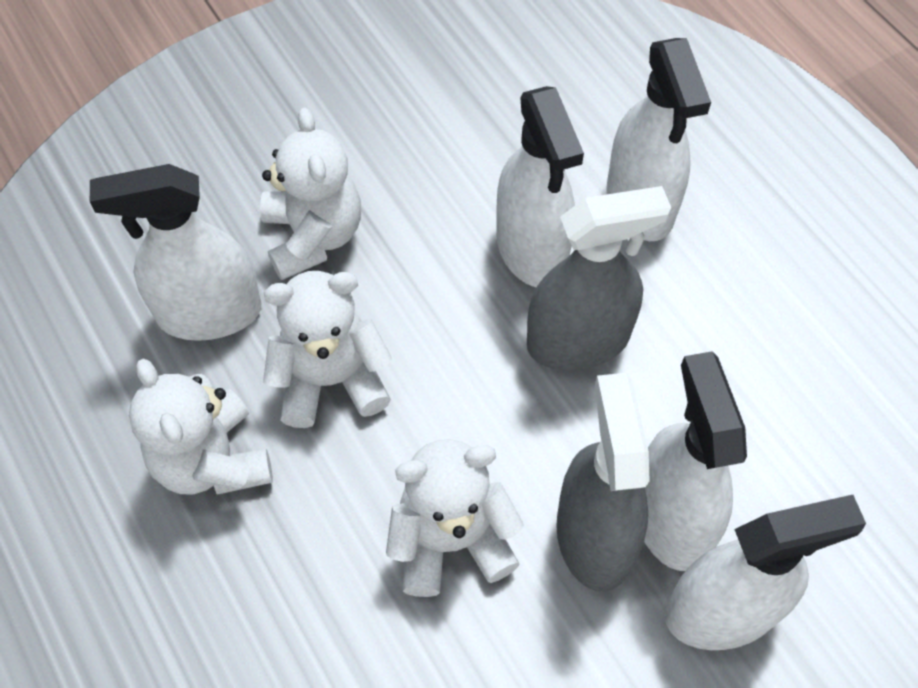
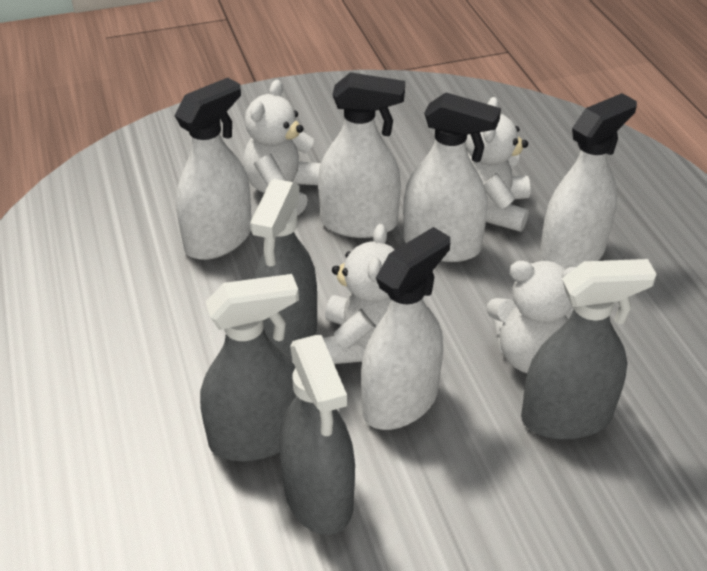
grey spray bottle: 2 -> 4

